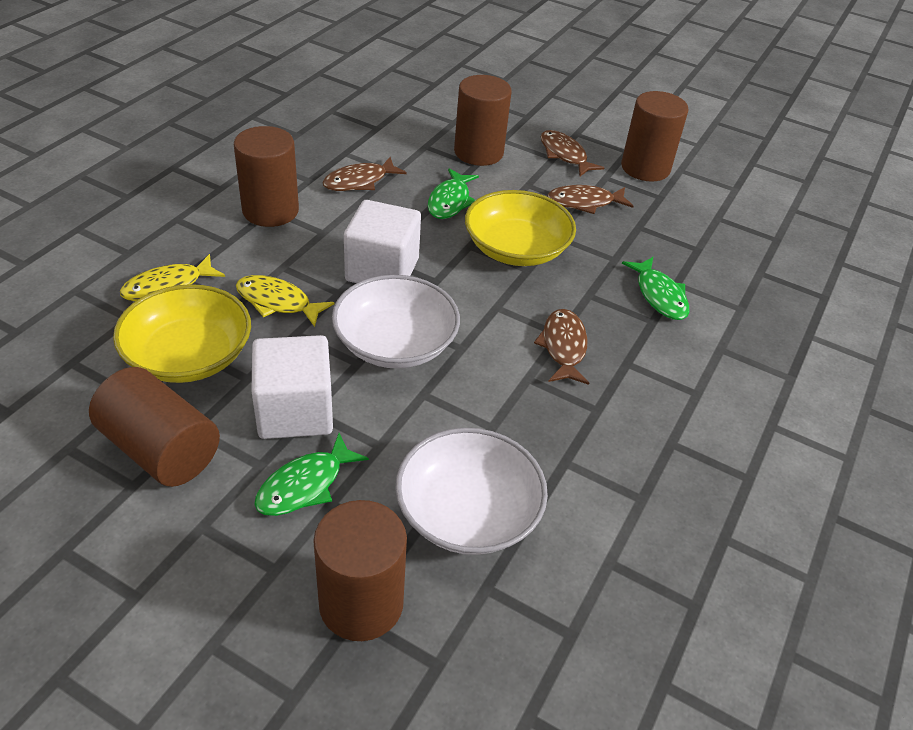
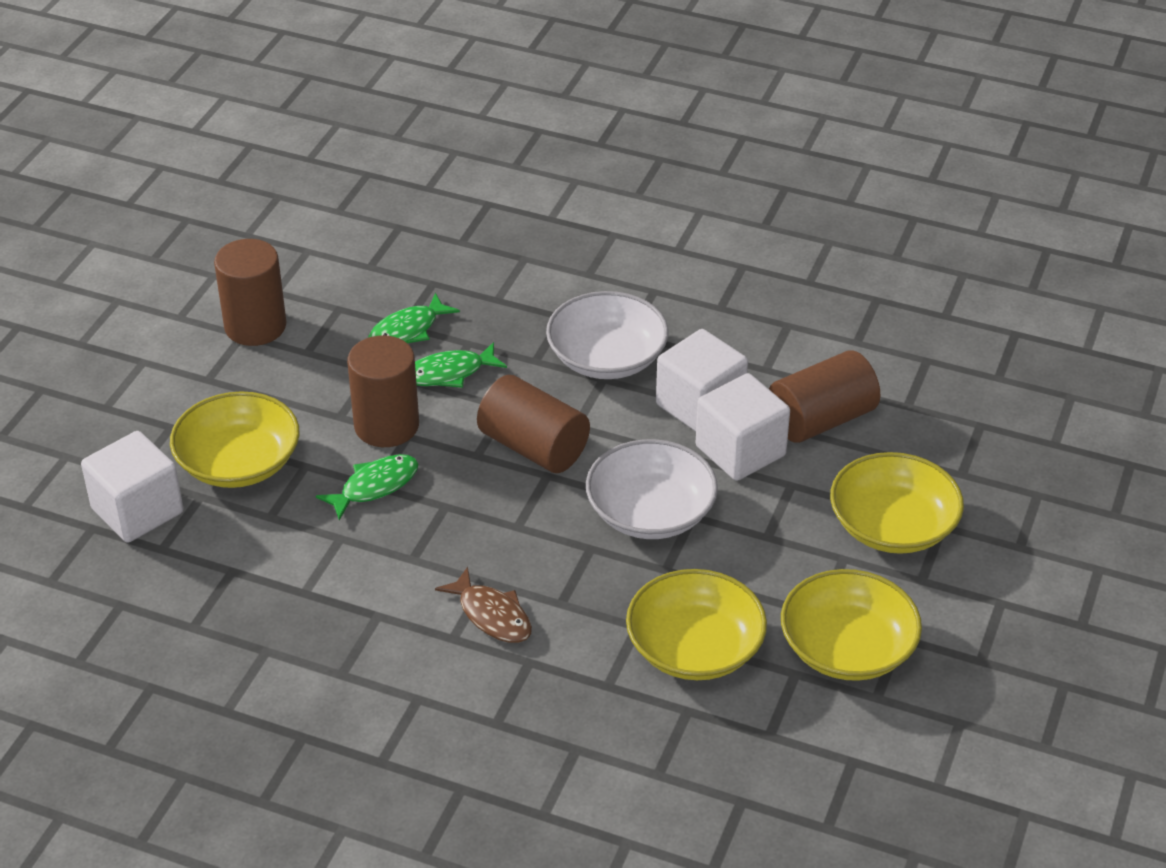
brown cylinder: 5 -> 4
brown fish: 4 -> 1
white cube: 2 -> 3
yellow bowl: 2 -> 4
yellow fish: 2 -> 0

